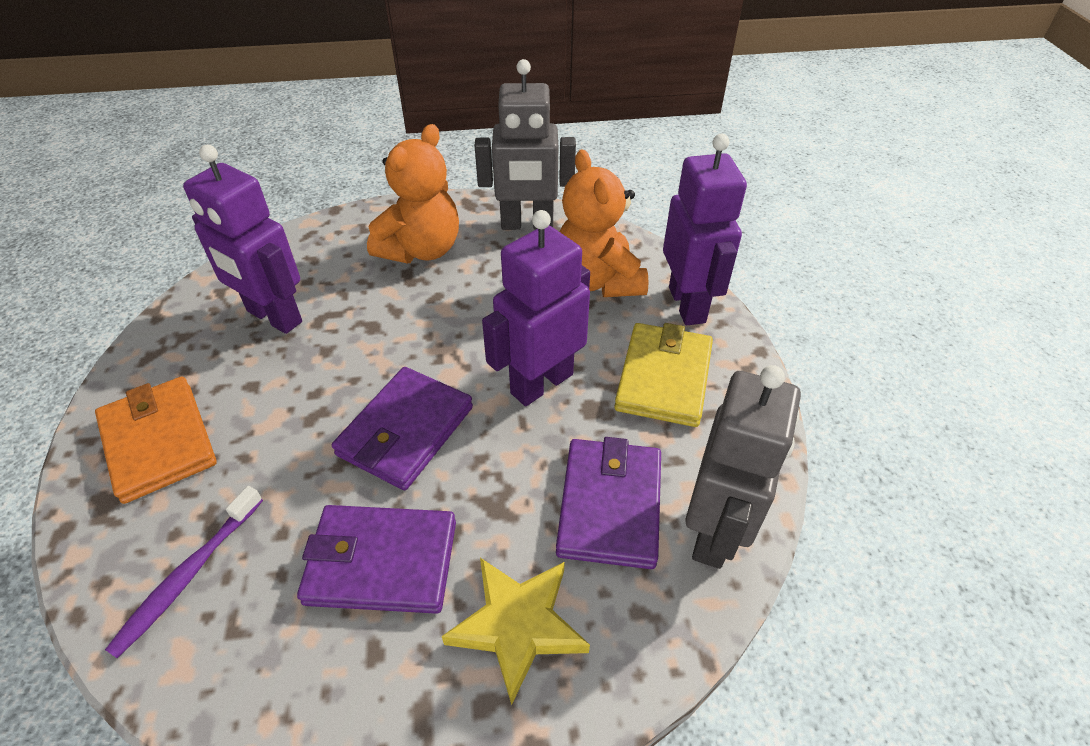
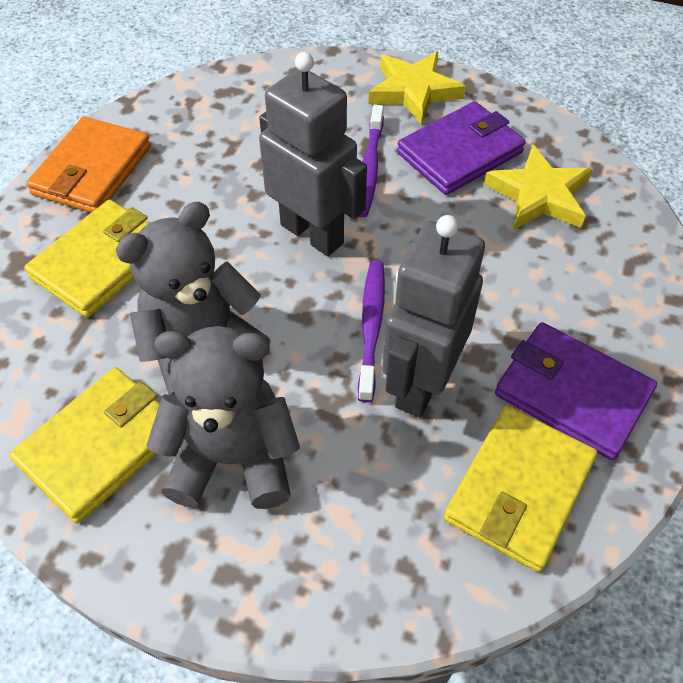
grey teddy bear: 0 -> 2
orange teddy bear: 2 -> 0
purple robot: 3 -> 0
purple toothbrush: 1 -> 2
purple wallet: 3 -> 2
yellow star: 1 -> 2
yellow wallet: 1 -> 3

